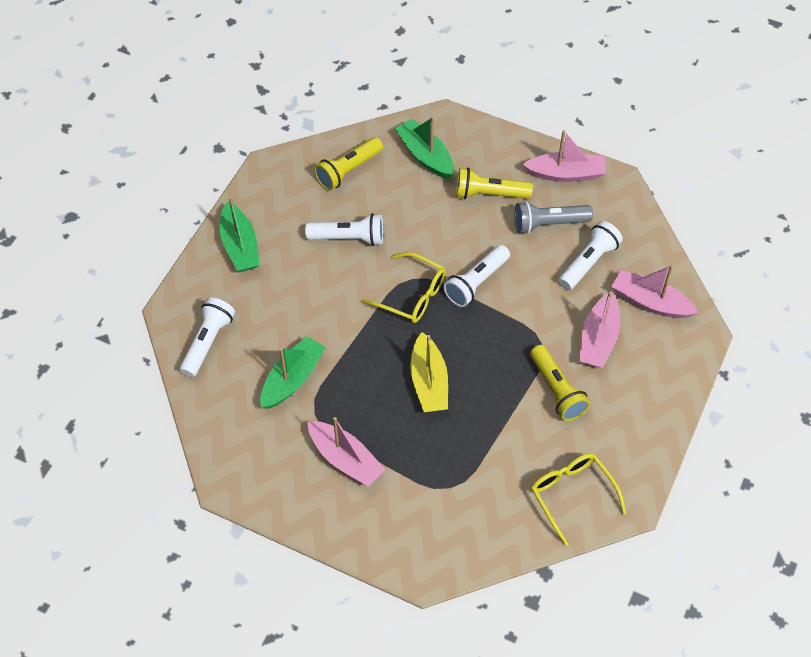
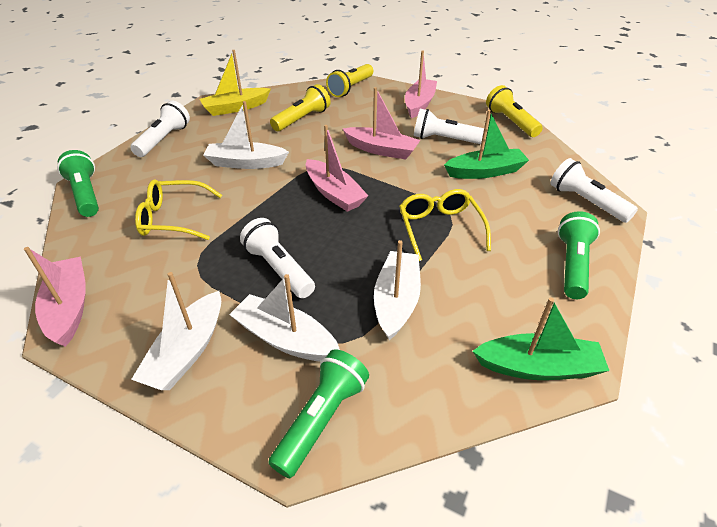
green boat: 3 -> 2
green flashlight: 0 -> 3
grey flashlight: 1 -> 0
white boat: 0 -> 4

